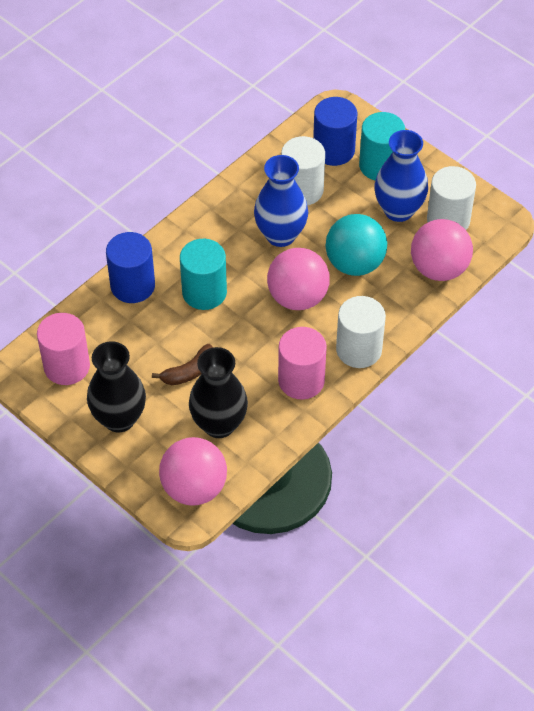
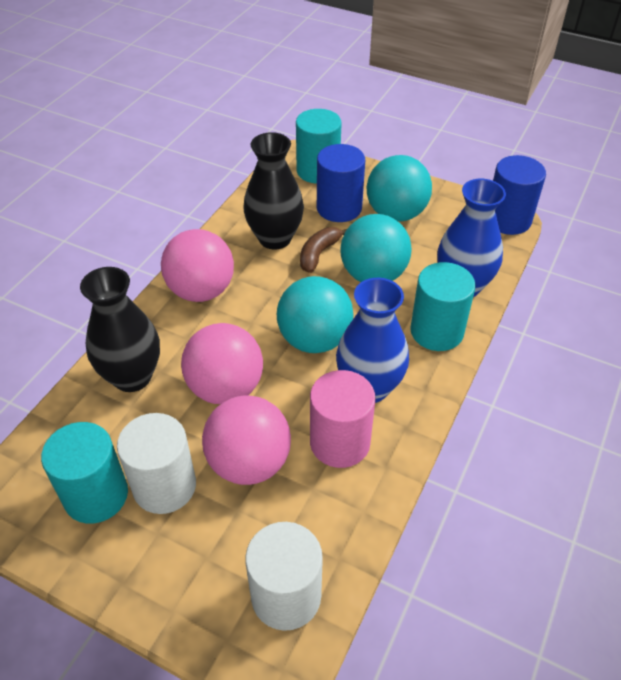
pink cylinder: 2 -> 1
turquoise ball: 1 -> 3
turquoise cylinder: 2 -> 3
white cylinder: 3 -> 2

